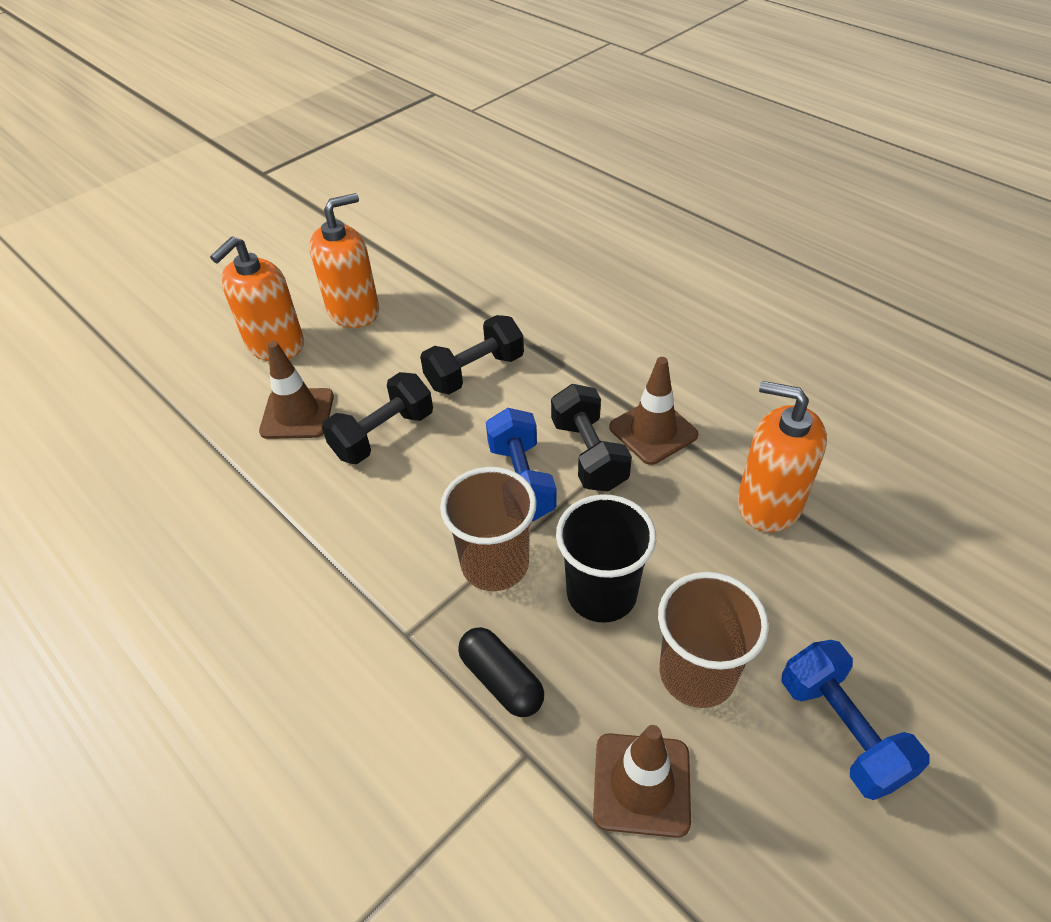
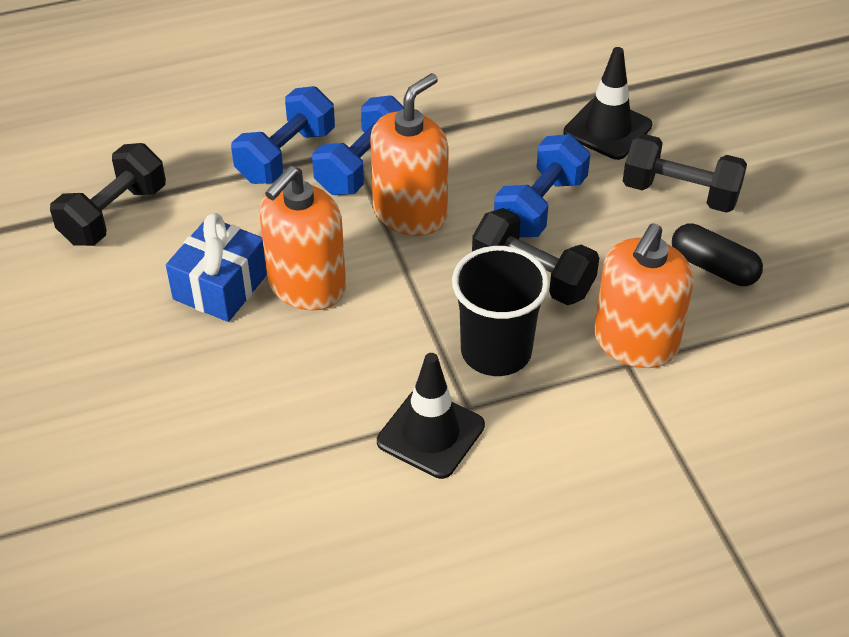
black traffic cone: 0 -> 2
blue dumbbell: 2 -> 3
blue gift: 0 -> 1
brown cup: 2 -> 0
brown traffic cone: 3 -> 0

